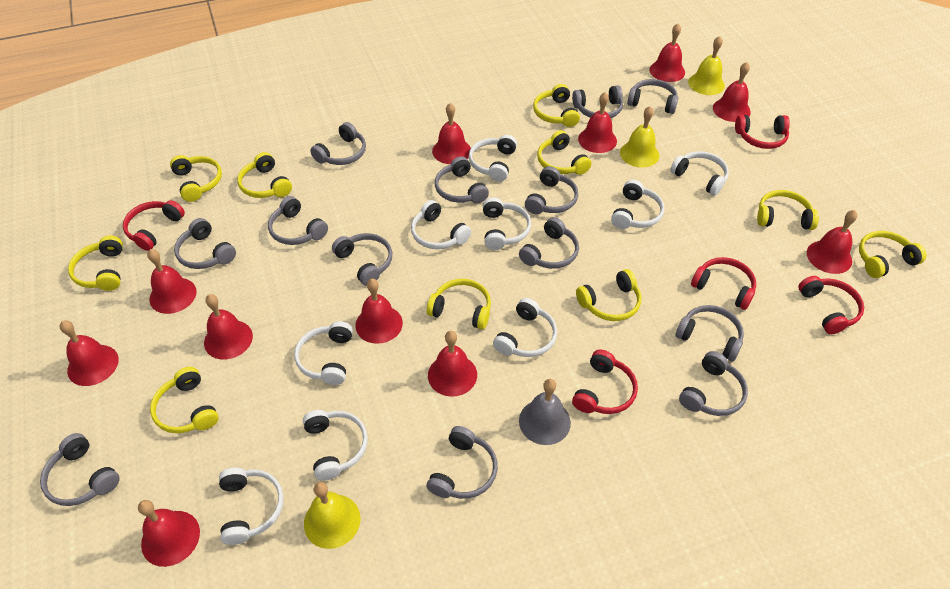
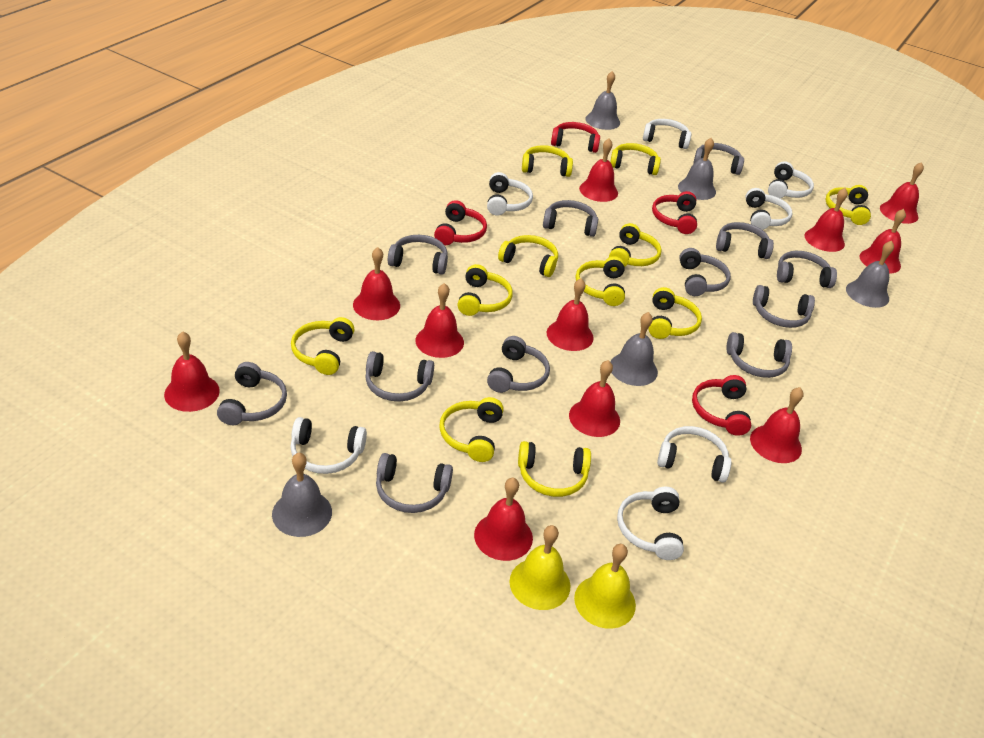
grey bell: 1 -> 5
grey headphones: 13 -> 12
red headphones: 5 -> 4
white headphones: 9 -> 7
yellow bell: 3 -> 2
yellow headphones: 10 -> 11

